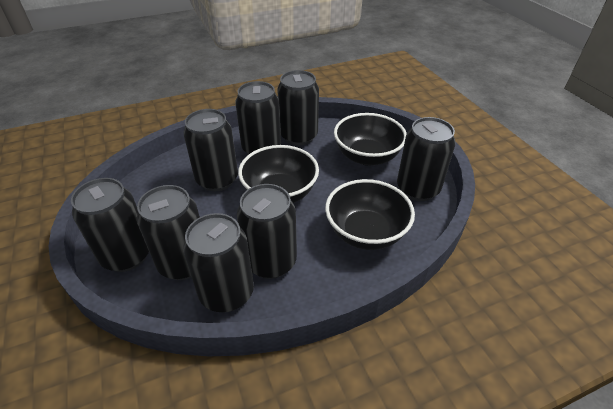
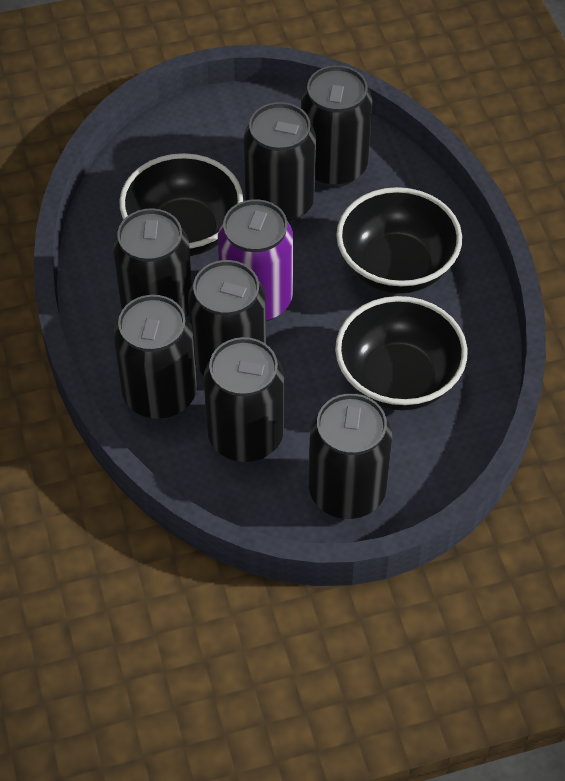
black can: 8 -> 7
purple can: 0 -> 1

